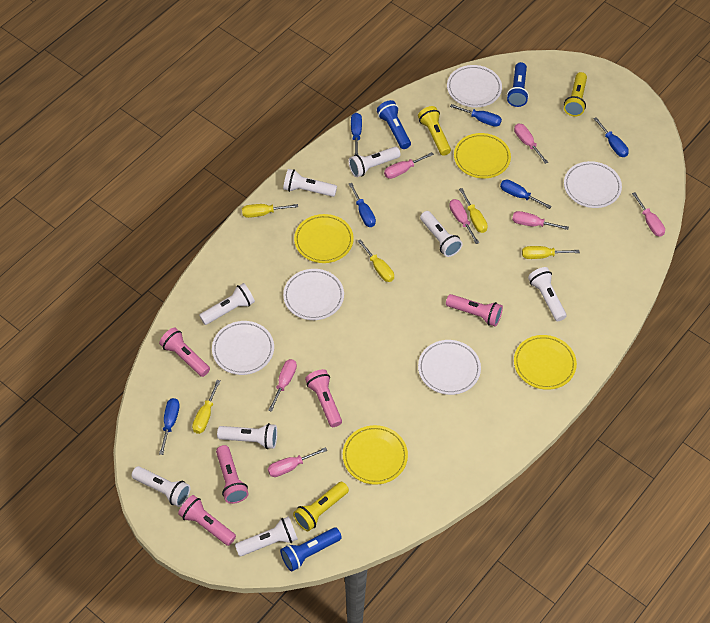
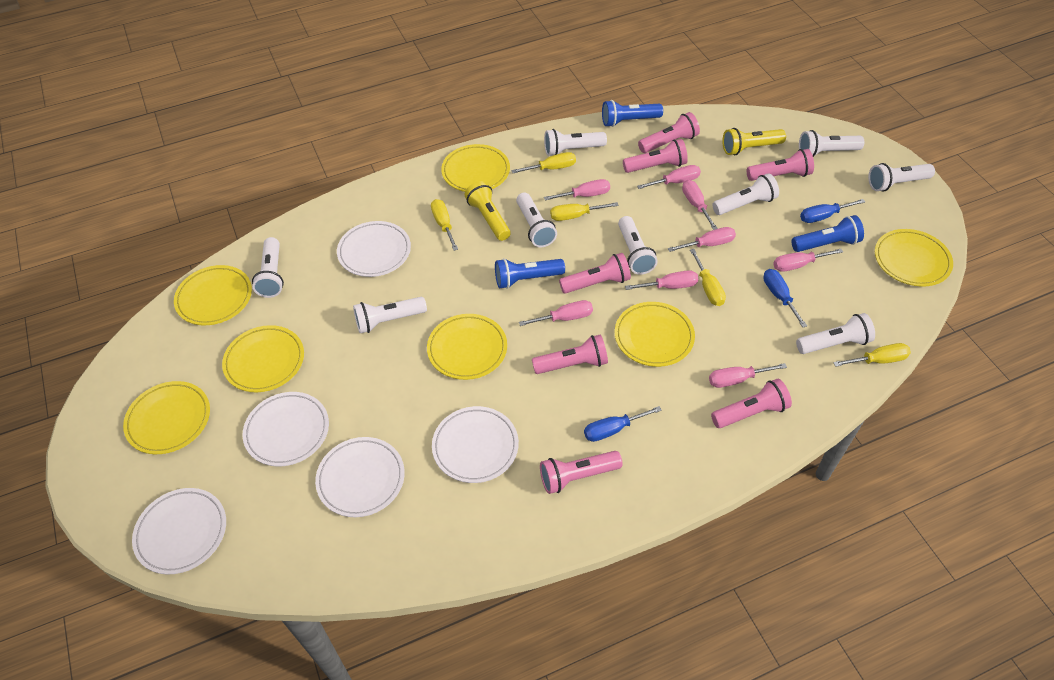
blue screwdriver: 6 -> 3
pink flashlight: 5 -> 7
pink screwdriver: 7 -> 8
white flashlight: 8 -> 9
yellow flashlight: 3 -> 2
yellow plate: 4 -> 7

